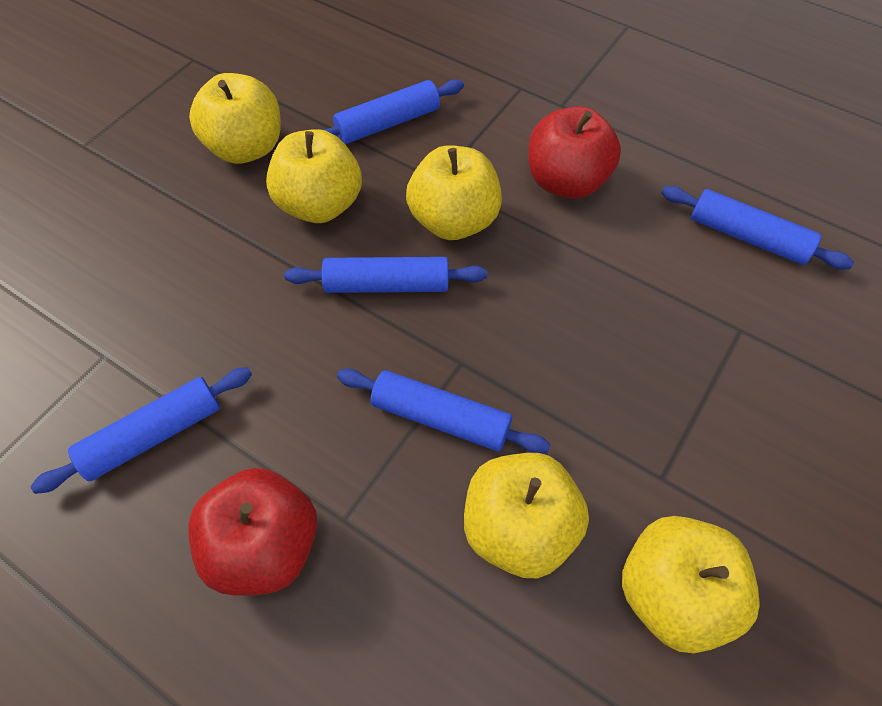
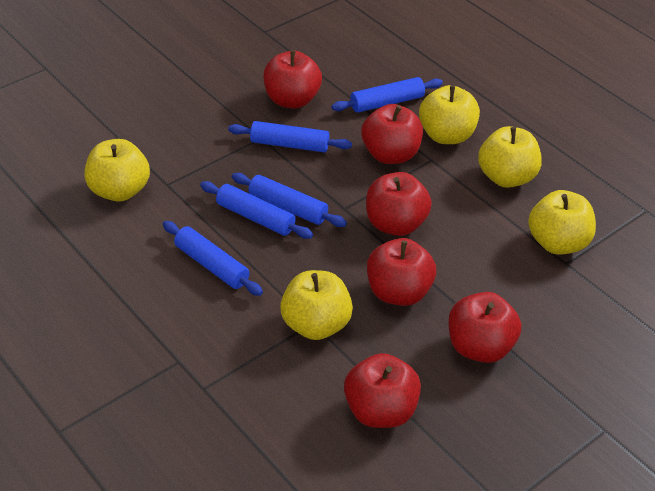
red apple: 2 -> 6

